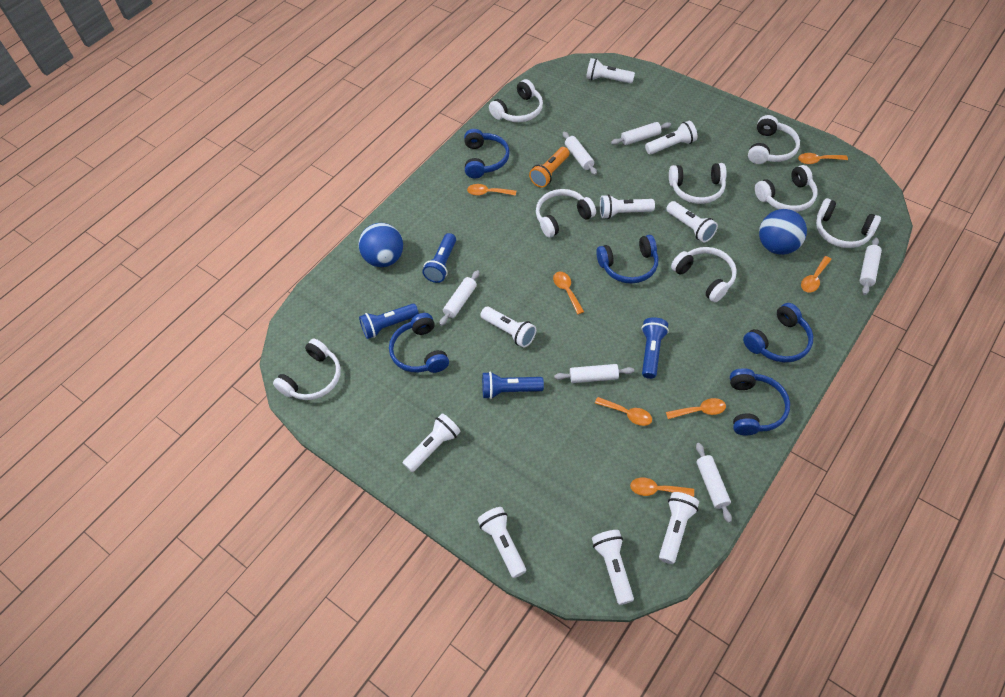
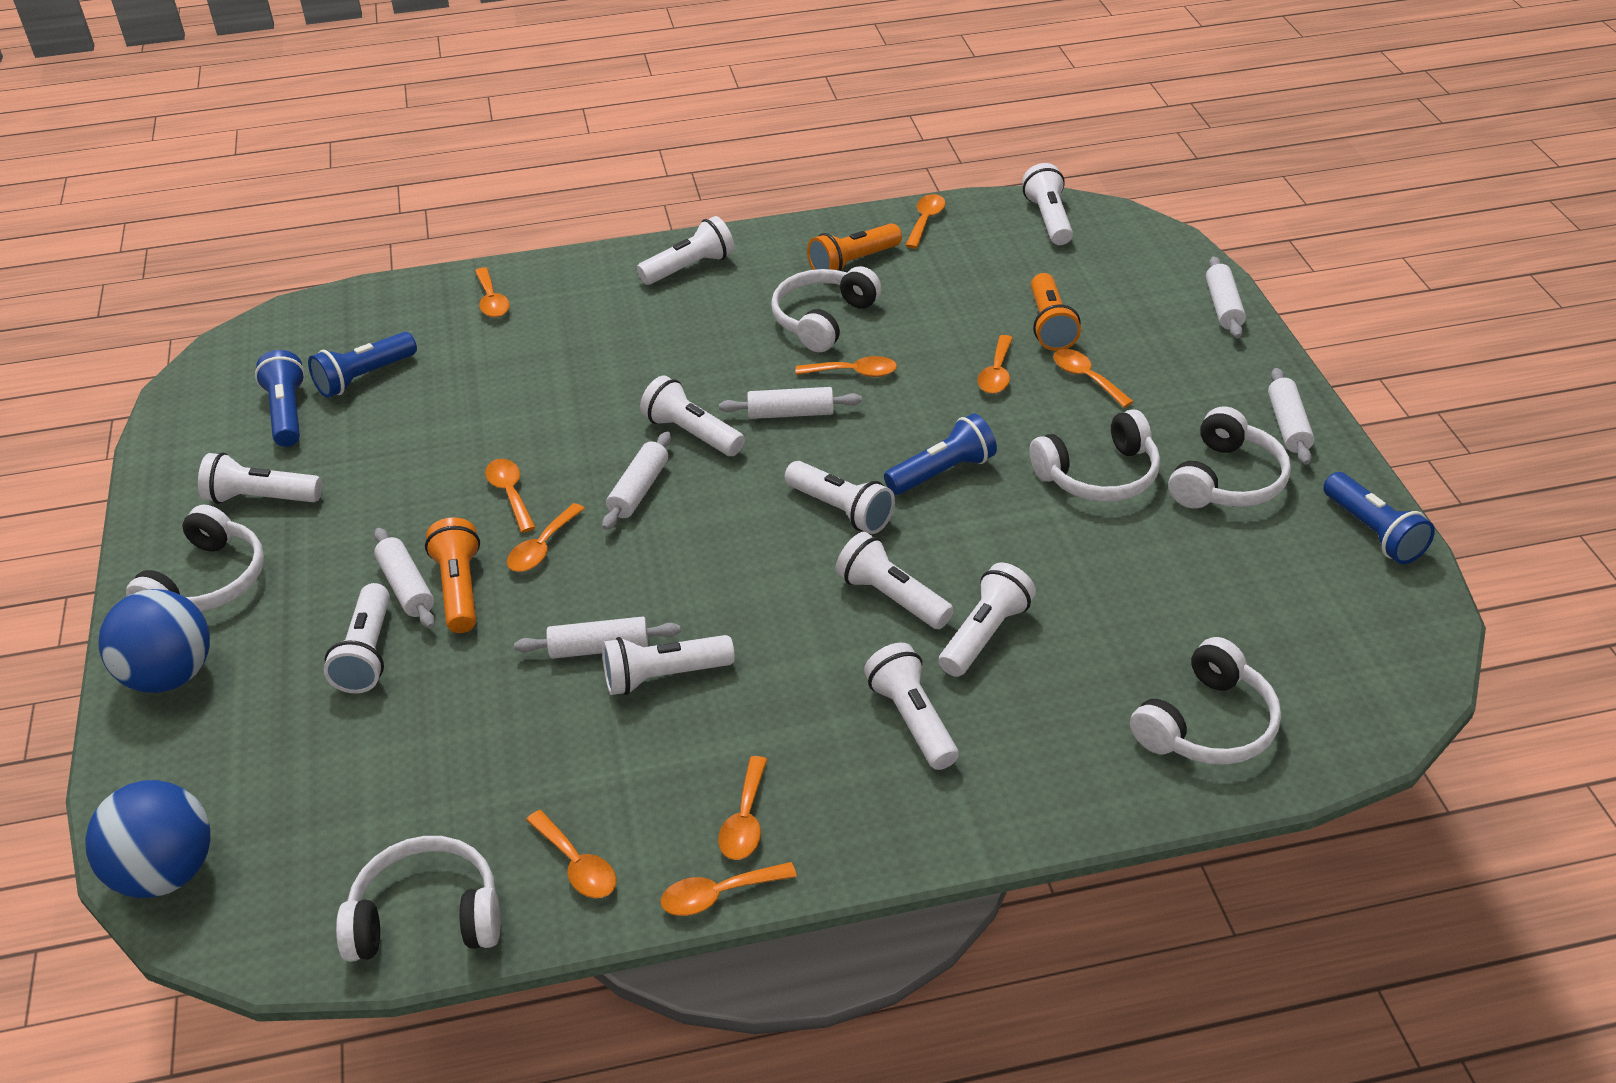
blue headphones: 5 -> 0
orange flashlight: 1 -> 3
orange spoon: 7 -> 10
white flashlight: 9 -> 10
white headphones: 8 -> 6

